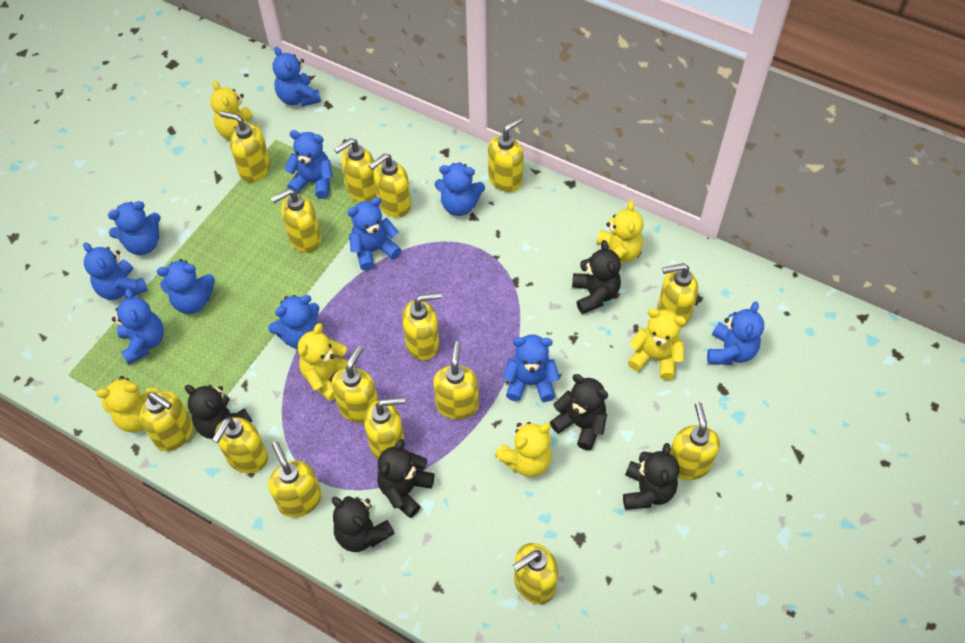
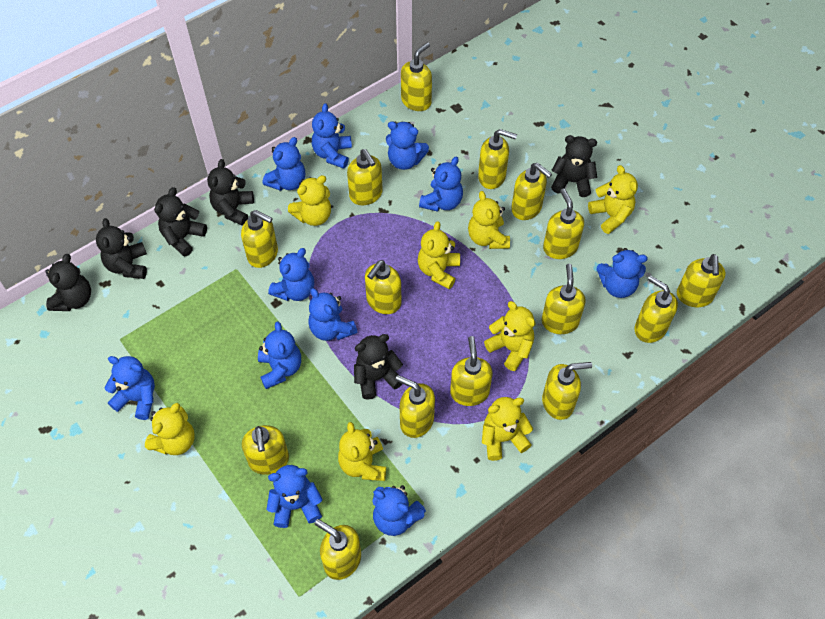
yellow teddy bear: 6 -> 8

